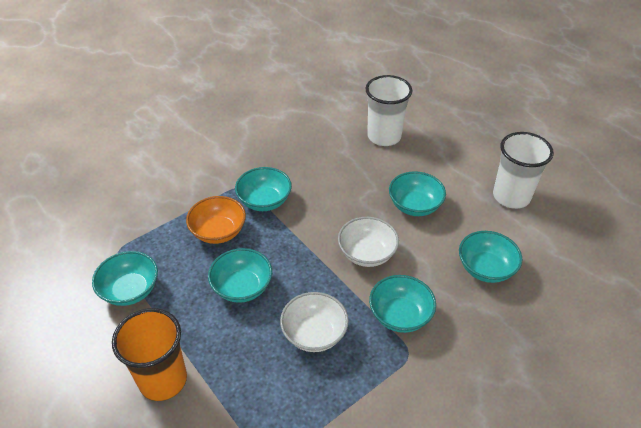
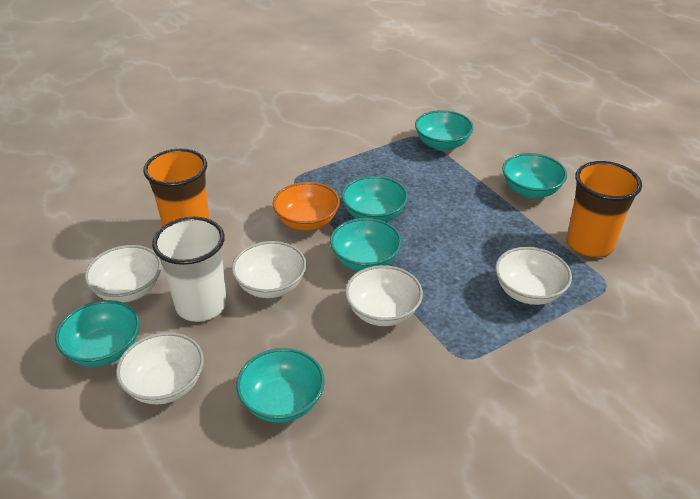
orange cup: 1 -> 2
white bowl: 2 -> 5
white cup: 2 -> 1

